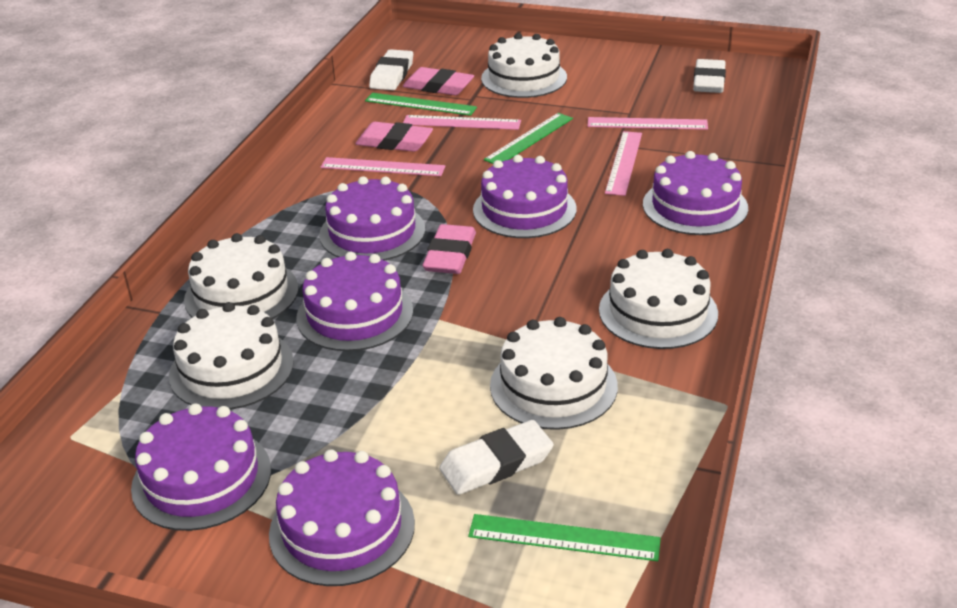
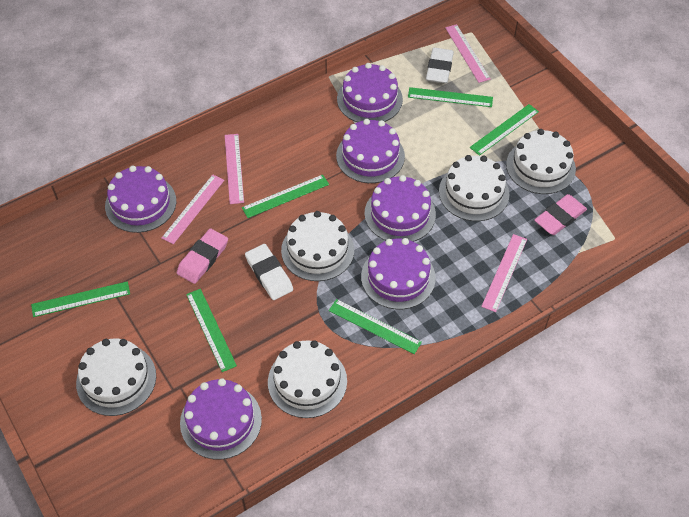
green ruler: 3 -> 6
pink eraser: 3 -> 2
white eraser: 3 -> 2

